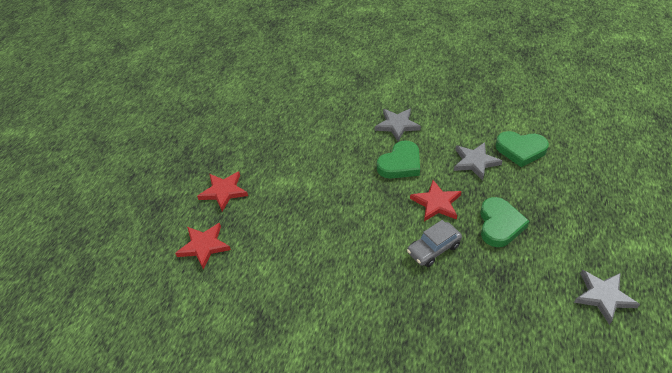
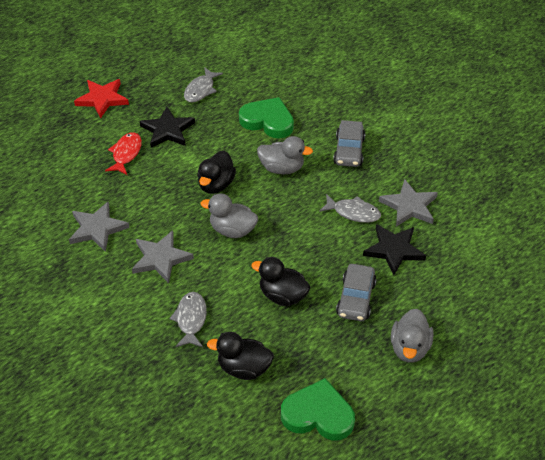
black duck: 0 -> 3
black star: 0 -> 2
green heart: 3 -> 2
grey car: 1 -> 2
grey duck: 0 -> 3
grey fish: 0 -> 3
red fish: 0 -> 1
red star: 3 -> 1

